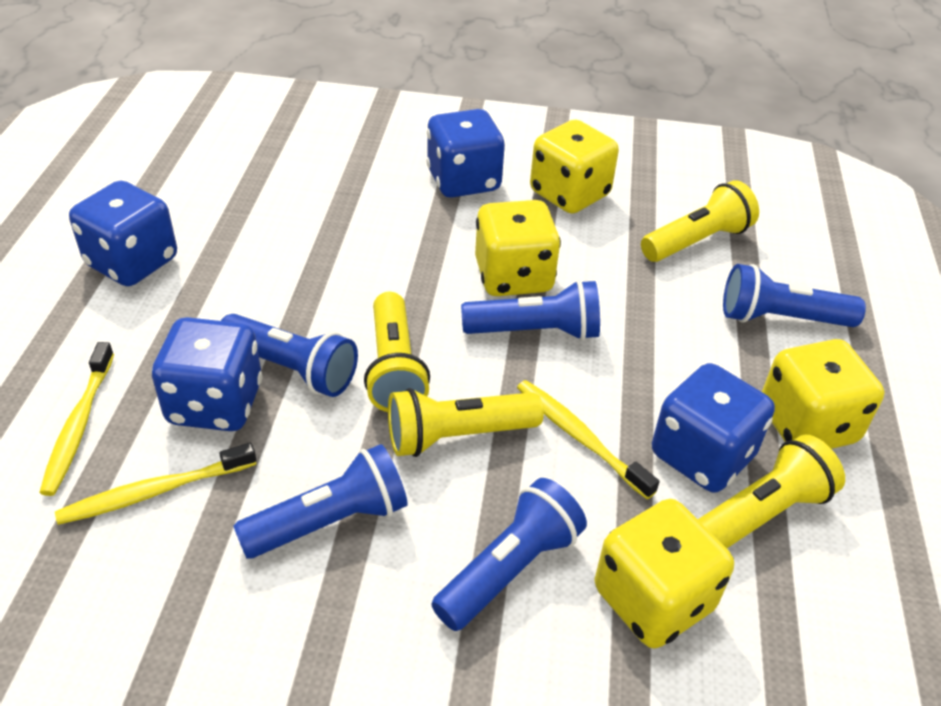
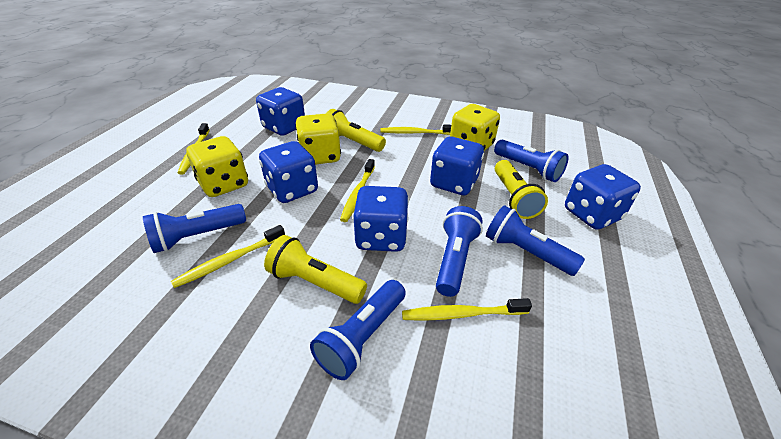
blue dice: 4 -> 5
yellow dice: 4 -> 3
yellow flashlight: 4 -> 3
yellow toothbrush: 3 -> 5

